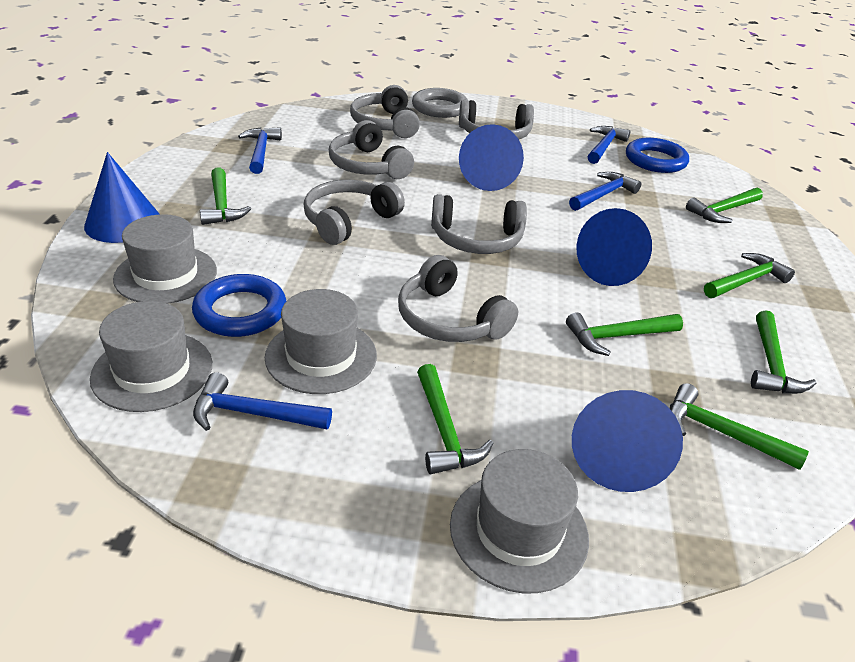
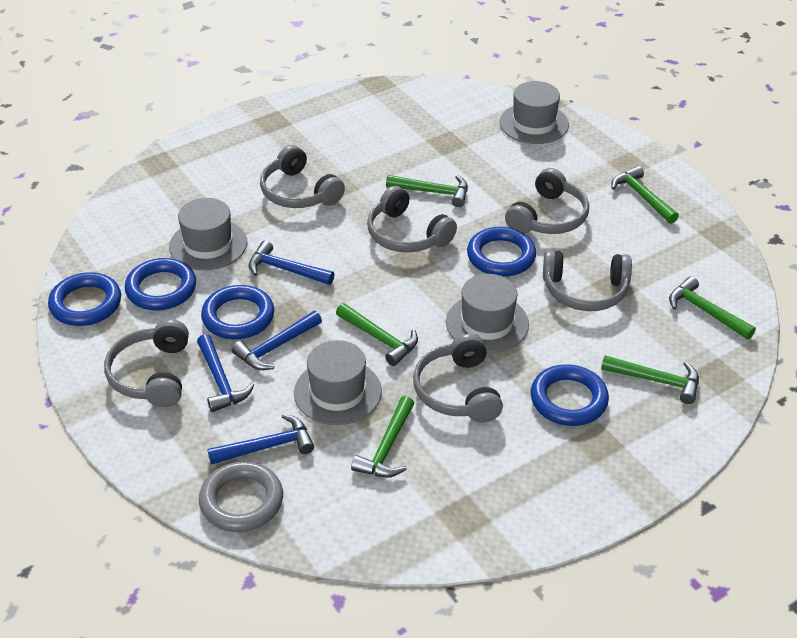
blue cone: 4 -> 0
blue ring: 2 -> 5
green hammer: 7 -> 6

